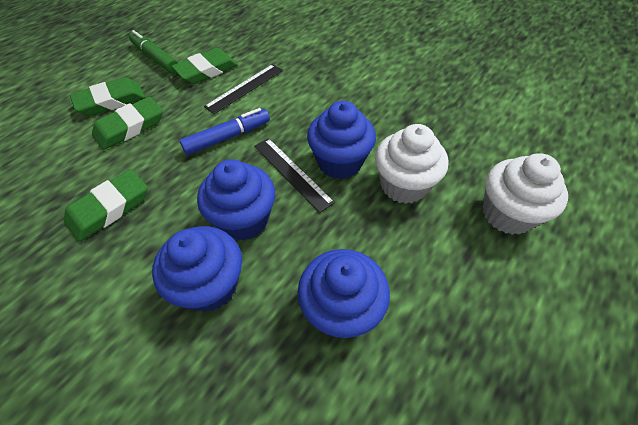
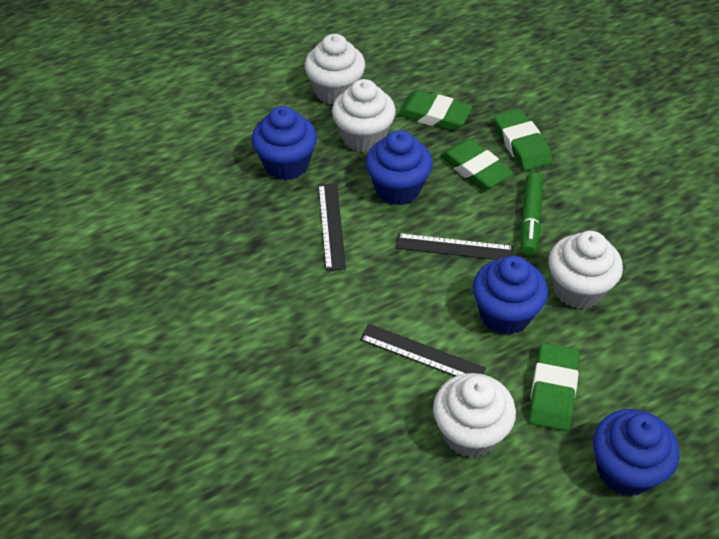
black ruler: 2 -> 3
blue marker: 1 -> 0
white cupcake: 2 -> 4

